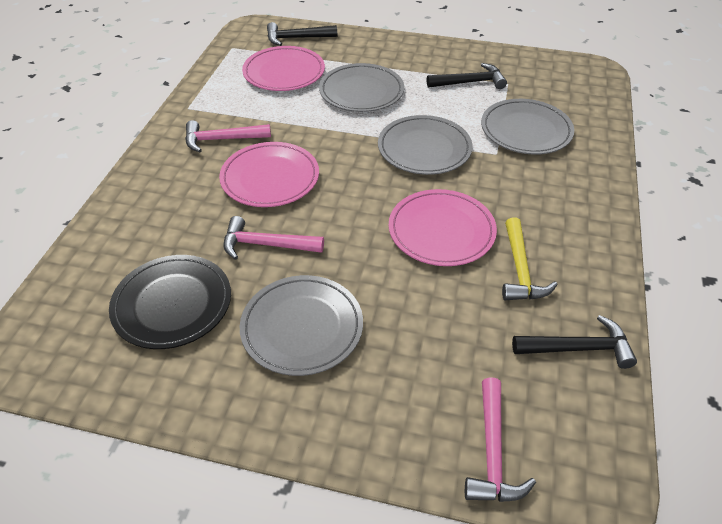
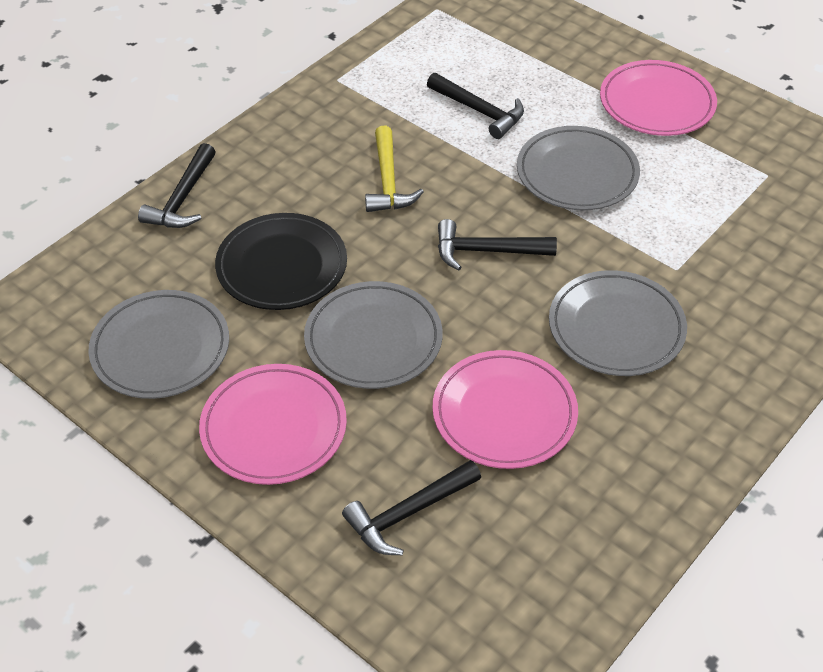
black hammer: 3 -> 4
pink hammer: 3 -> 0

